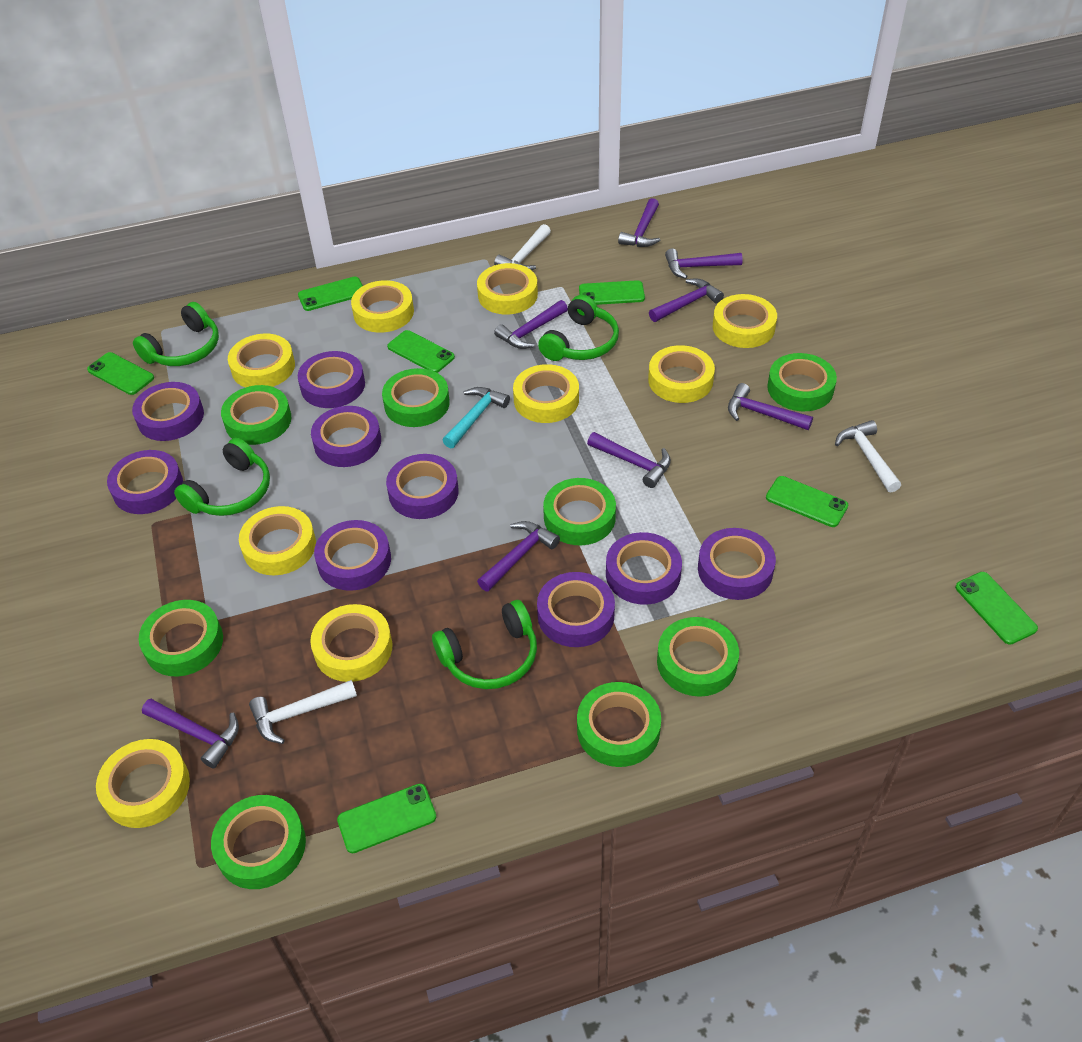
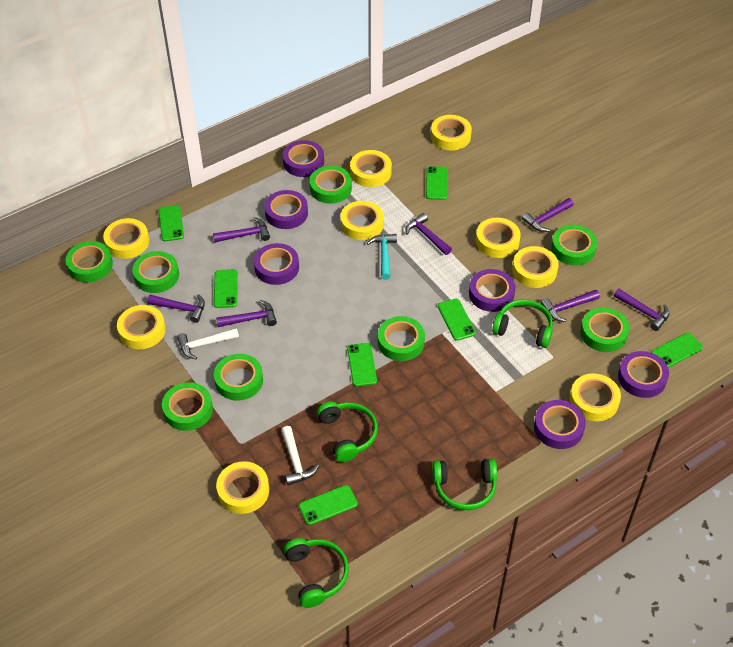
purple hammer: 8 -> 7
purple tape: 9 -> 6
white hammer: 3 -> 2

